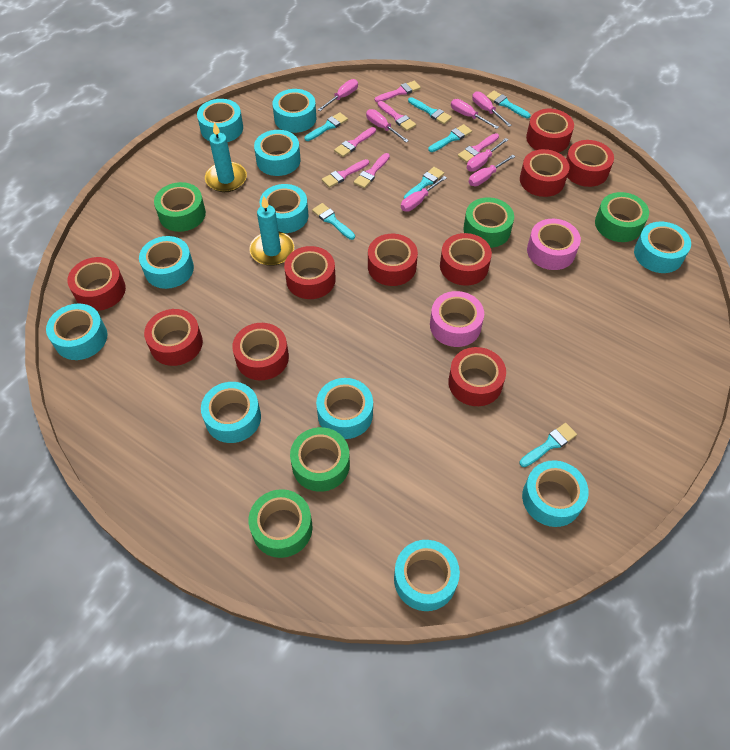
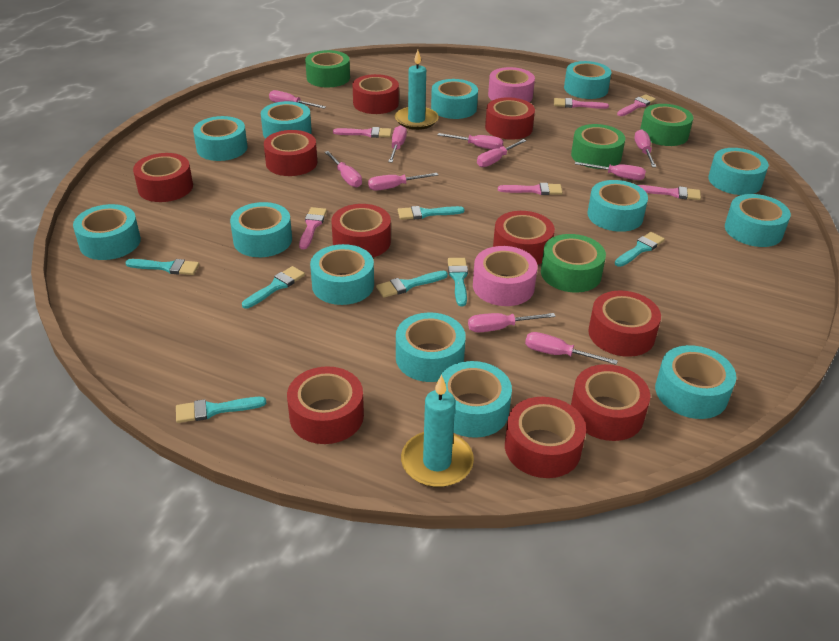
green tape: 5 -> 4
pink screwdriver: 7 -> 10
turquoise tape: 11 -> 13

